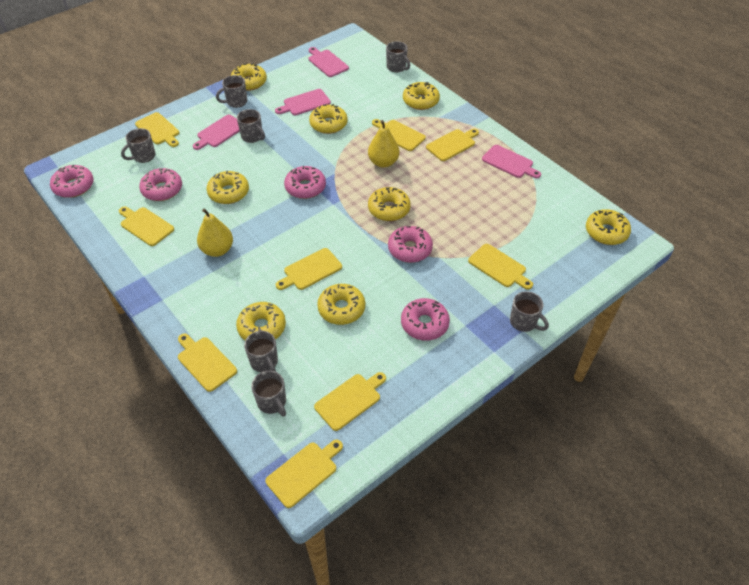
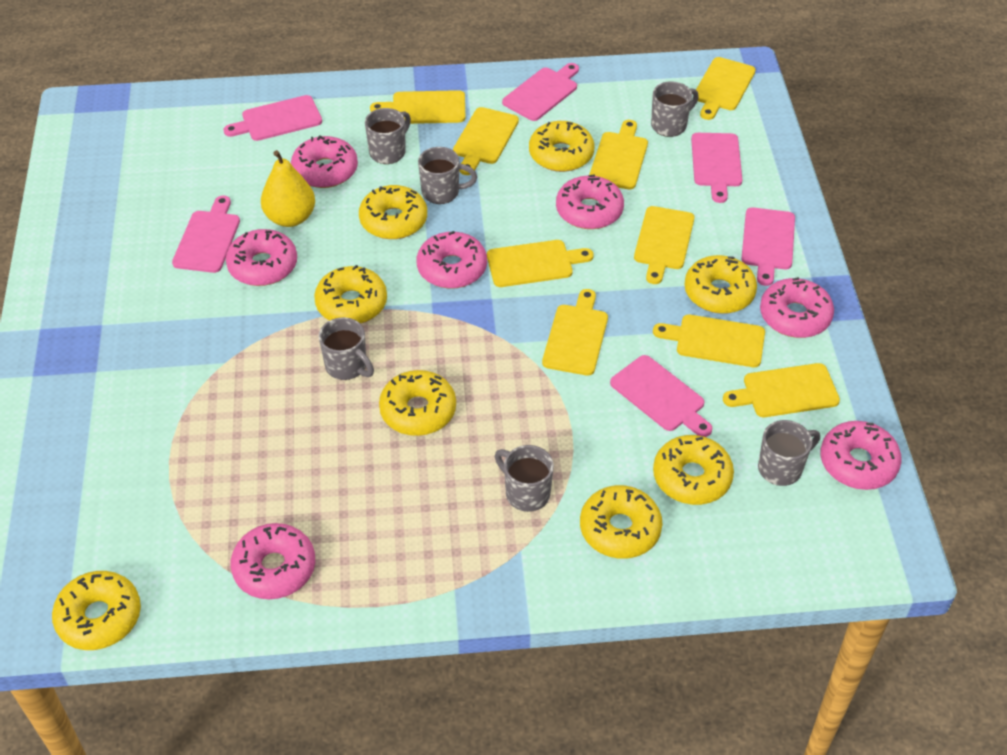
grey mug: 7 -> 6
pink cutting board: 4 -> 6
pink donut: 5 -> 7
yellow pear: 2 -> 1

